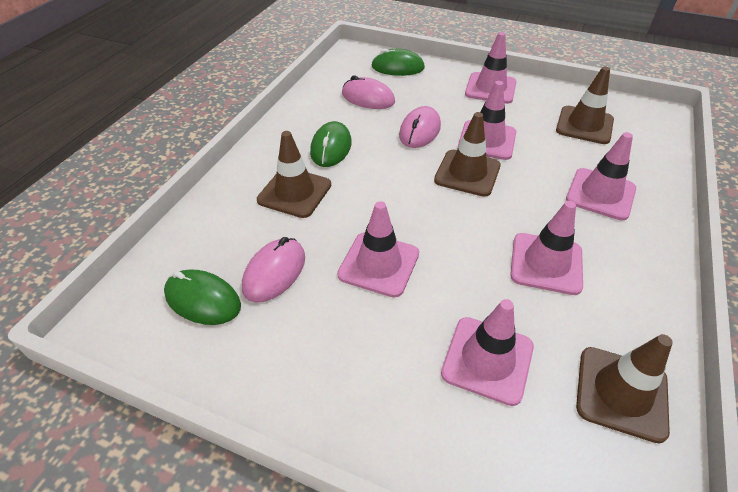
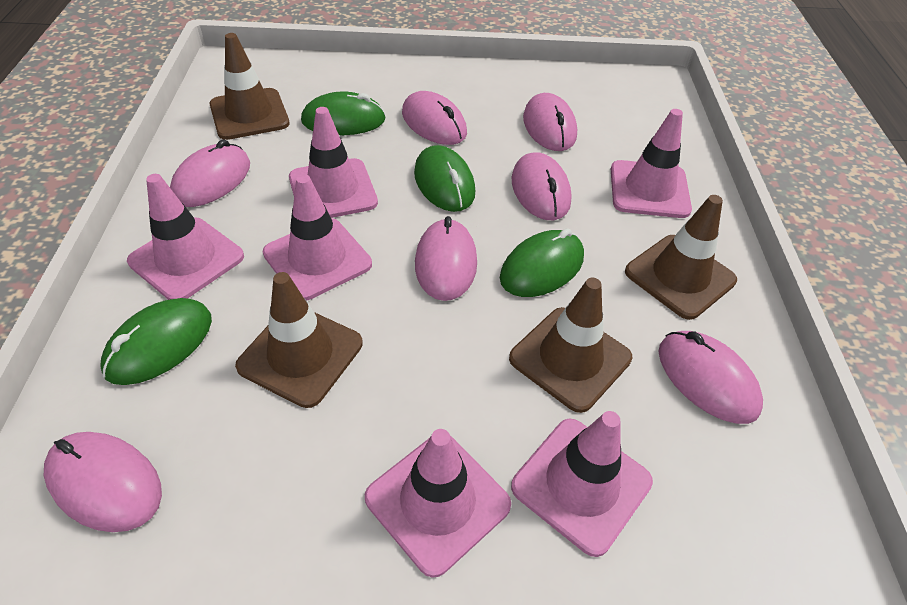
green mouse: 3 -> 4
pink mouse: 3 -> 7

